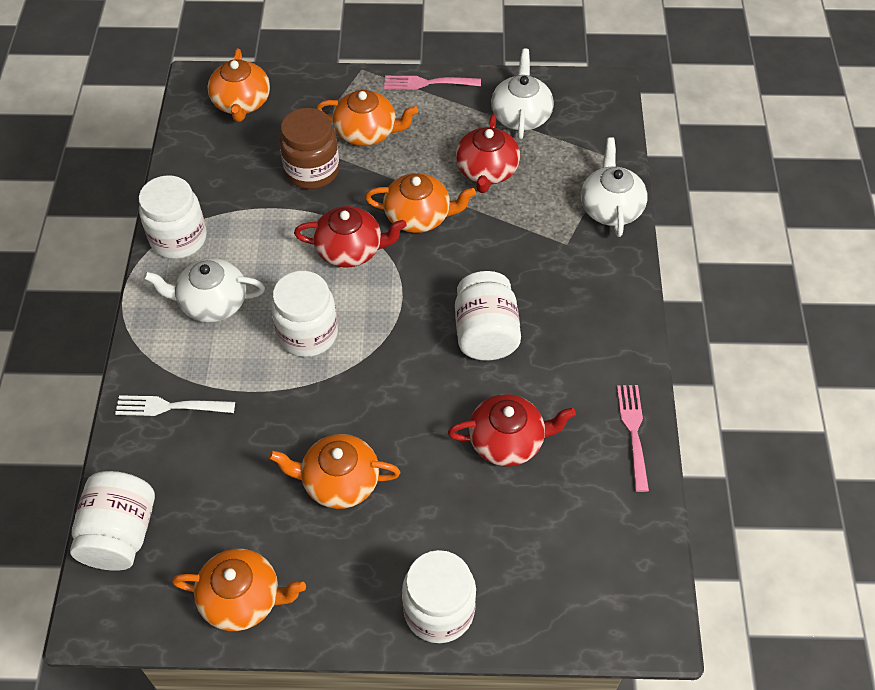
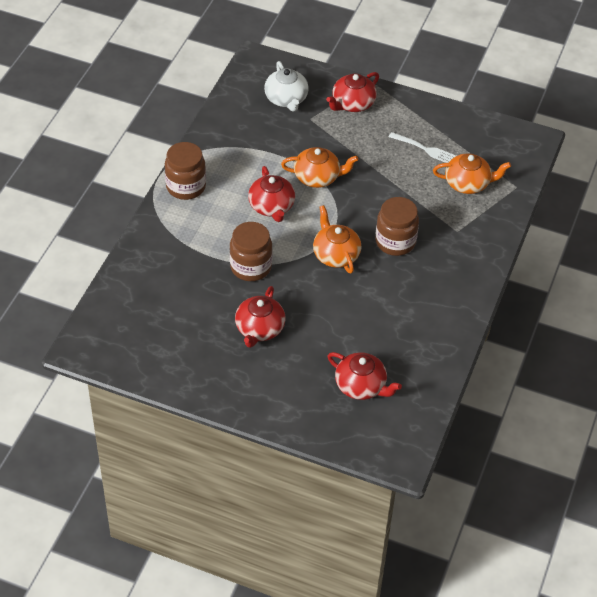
brown jar: 1 -> 3
orange teapot: 5 -> 3
pink fork: 2 -> 0
red teapot: 3 -> 4
white jar: 5 -> 0
white teapot: 3 -> 1

